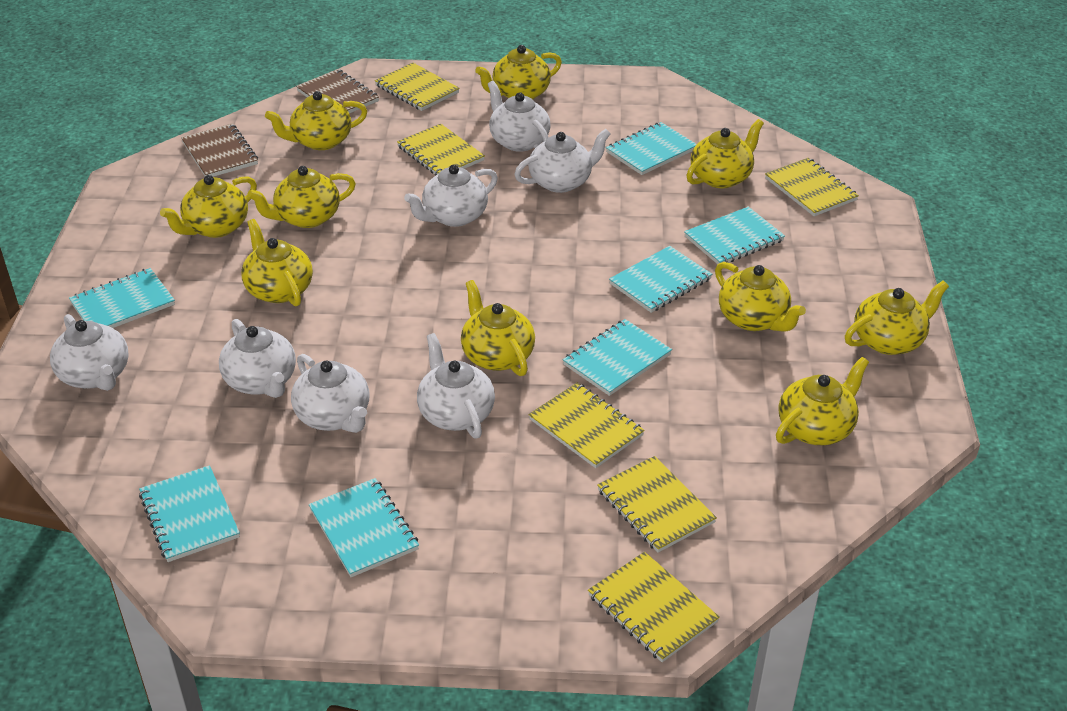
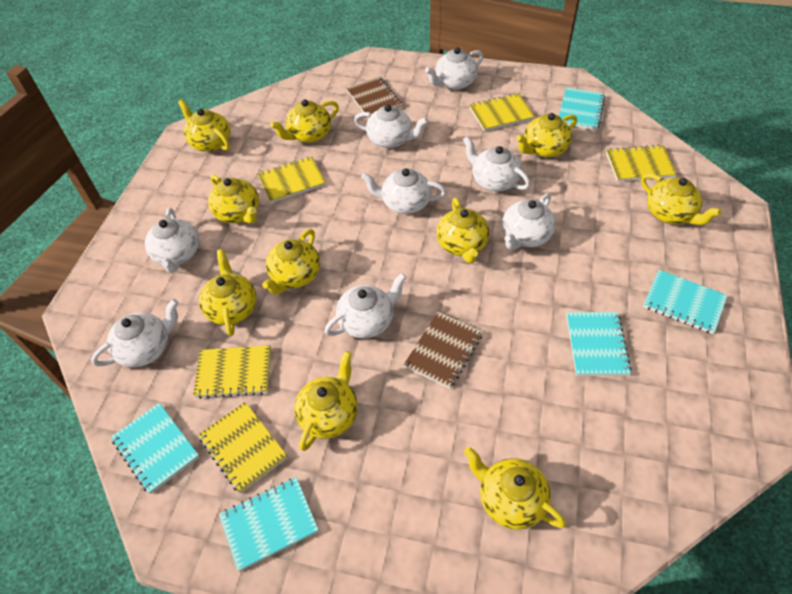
turquoise notebook: 7 -> 5
white teapot: 7 -> 8
yellow notebook: 6 -> 5

